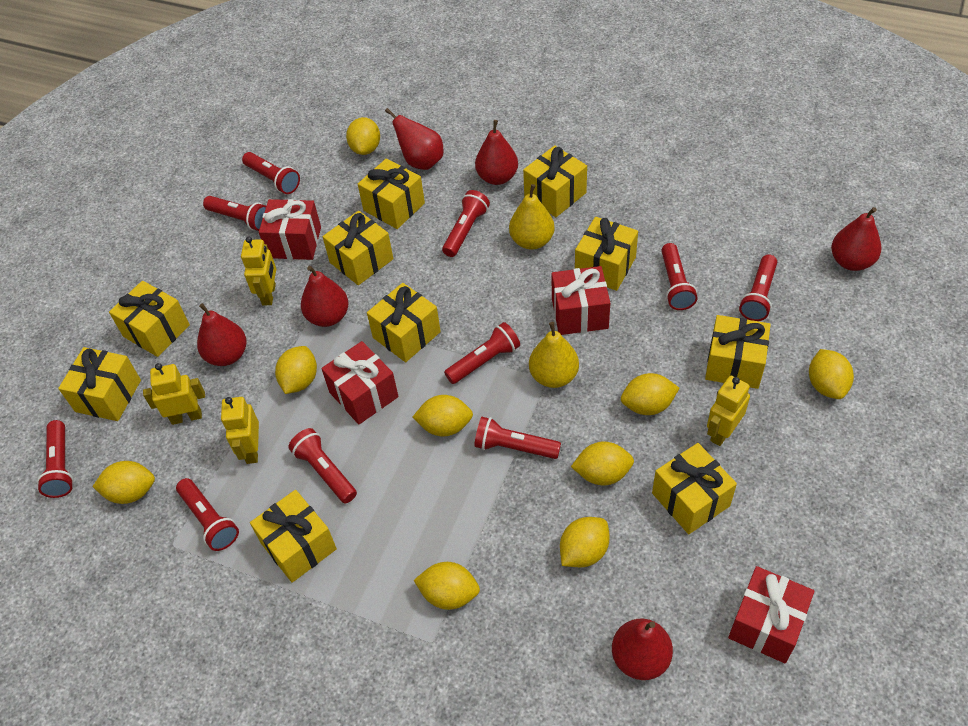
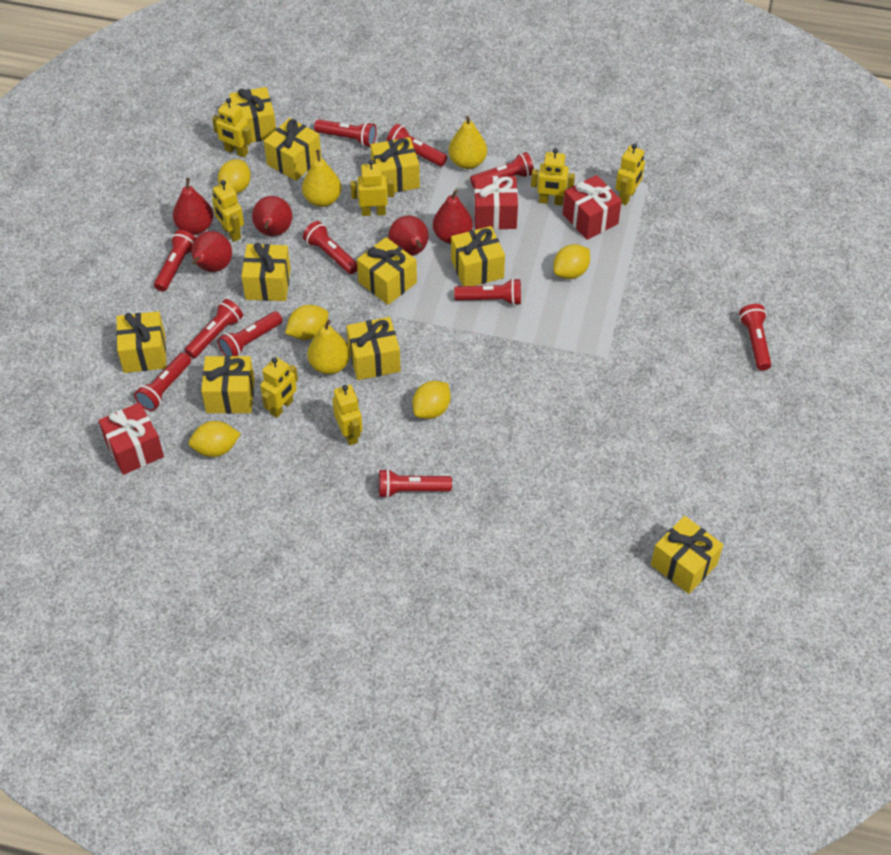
red flashlight: 10 -> 11
red gift: 4 -> 3
red pear: 6 -> 5
yellow lemon: 9 -> 5
yellow pear: 2 -> 3
yellow robot: 4 -> 7

